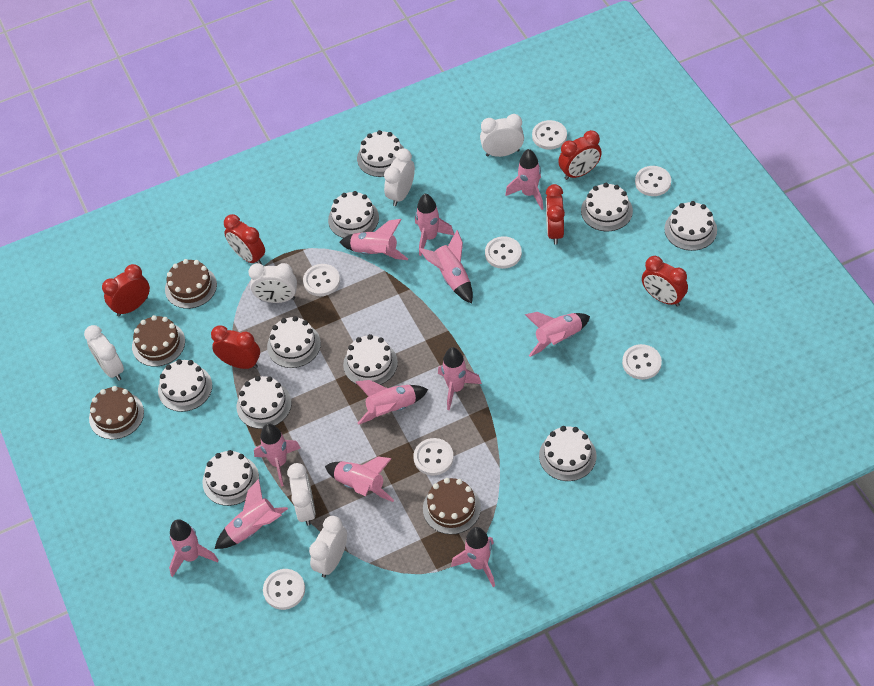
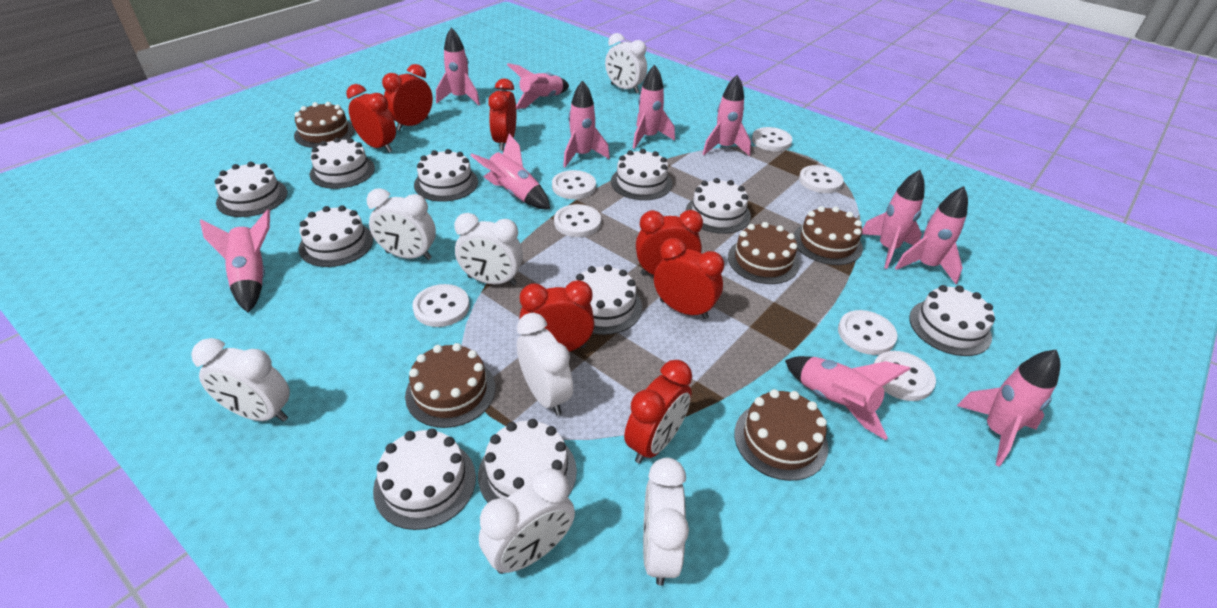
brown cake: 4 -> 5
pink rocket: 12 -> 11
red clock: 6 -> 7
white clock: 6 -> 7

